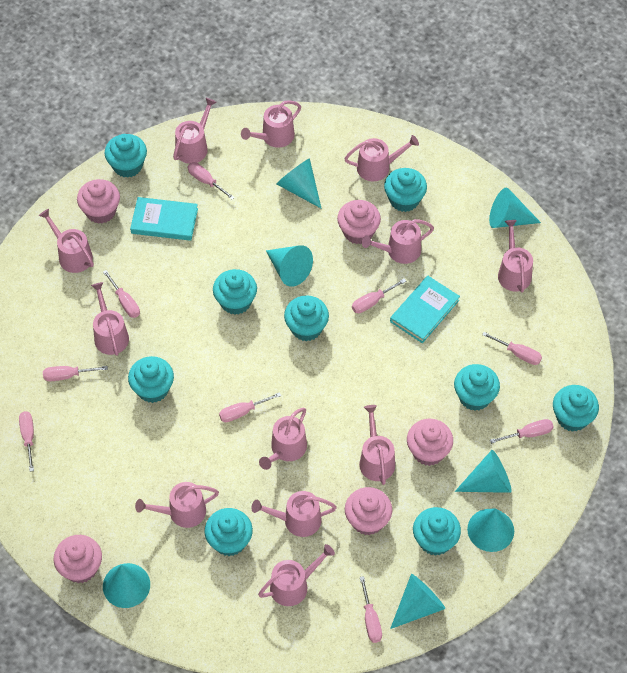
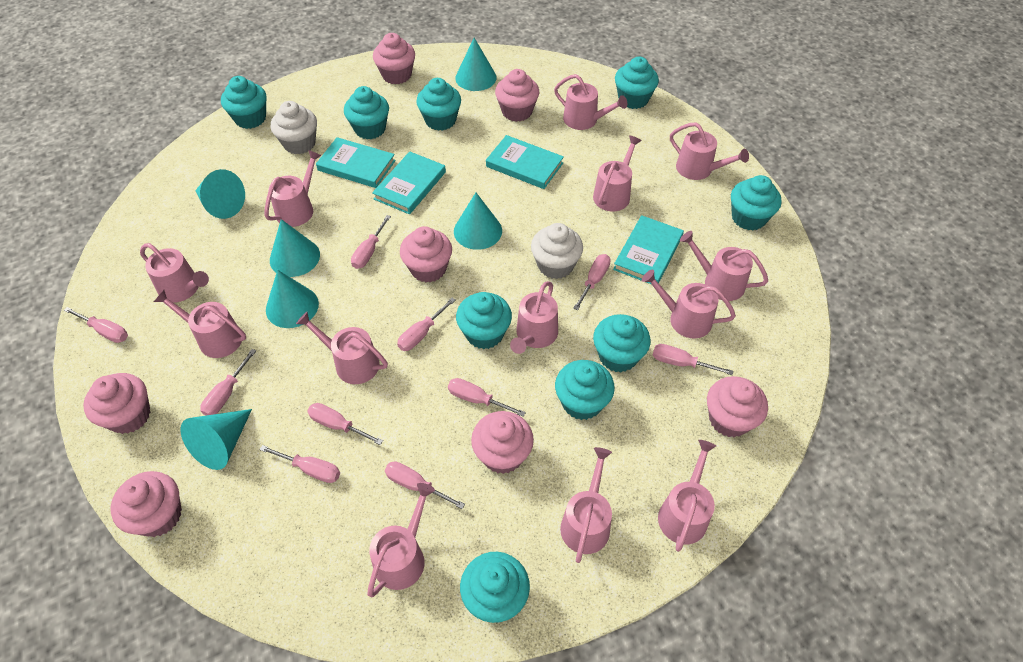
pink cupcake: 5 -> 7
pink screwdriver: 9 -> 10
pink watering can: 12 -> 13
turquoise book: 2 -> 4
turquoise cone: 7 -> 6
white cupcake: 0 -> 2

